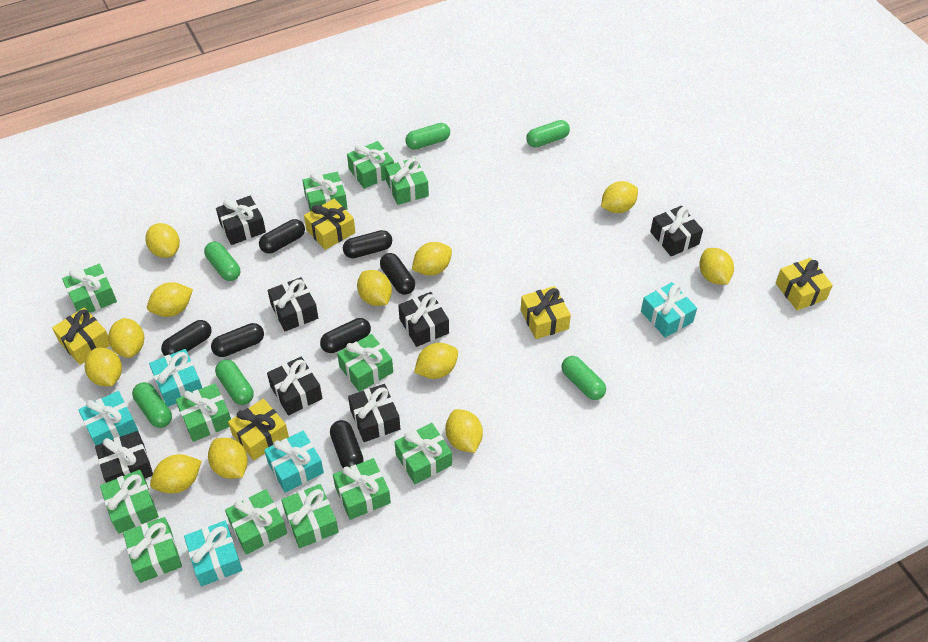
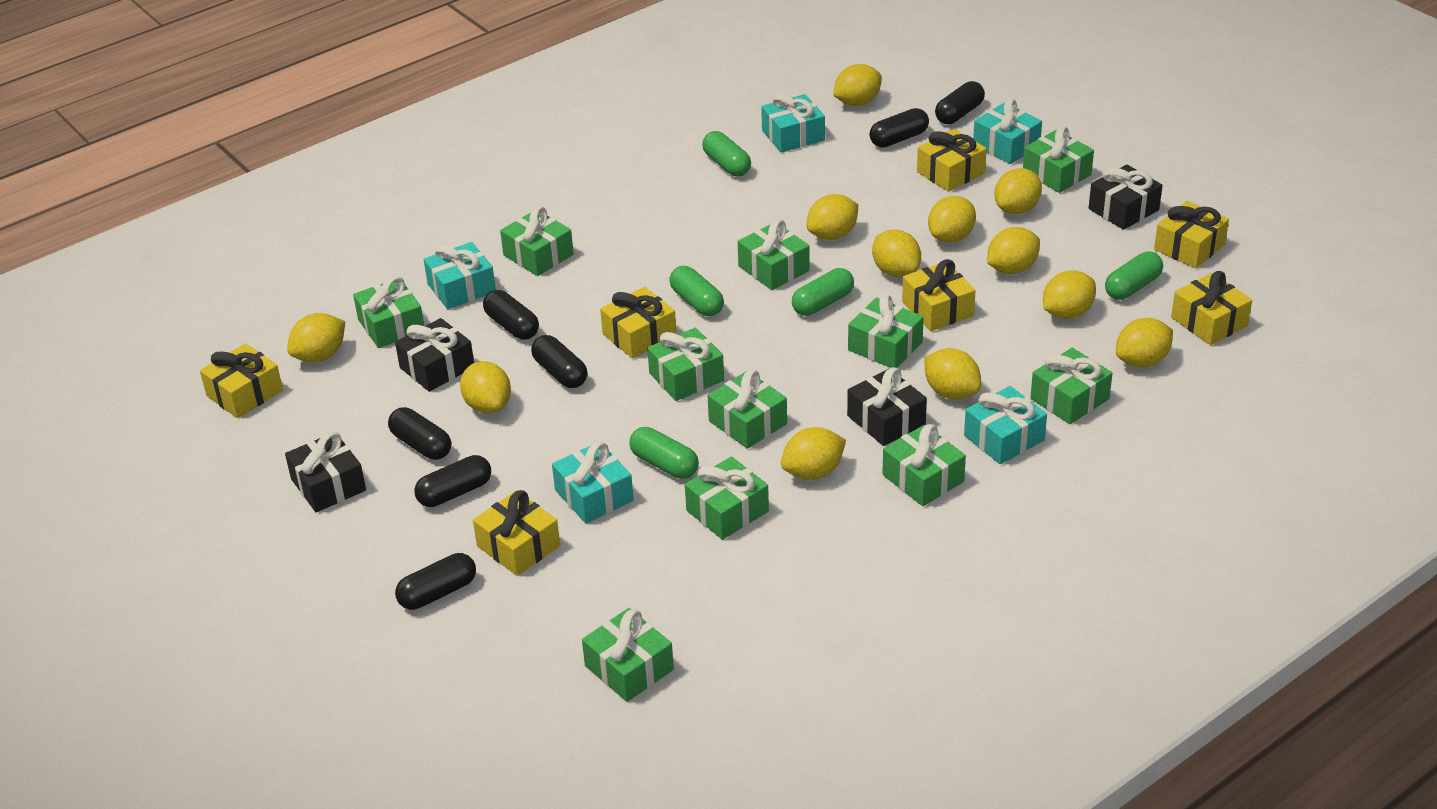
black gift: 7 -> 4
green capsule: 6 -> 5
green gift: 12 -> 11
yellow gift: 5 -> 7

